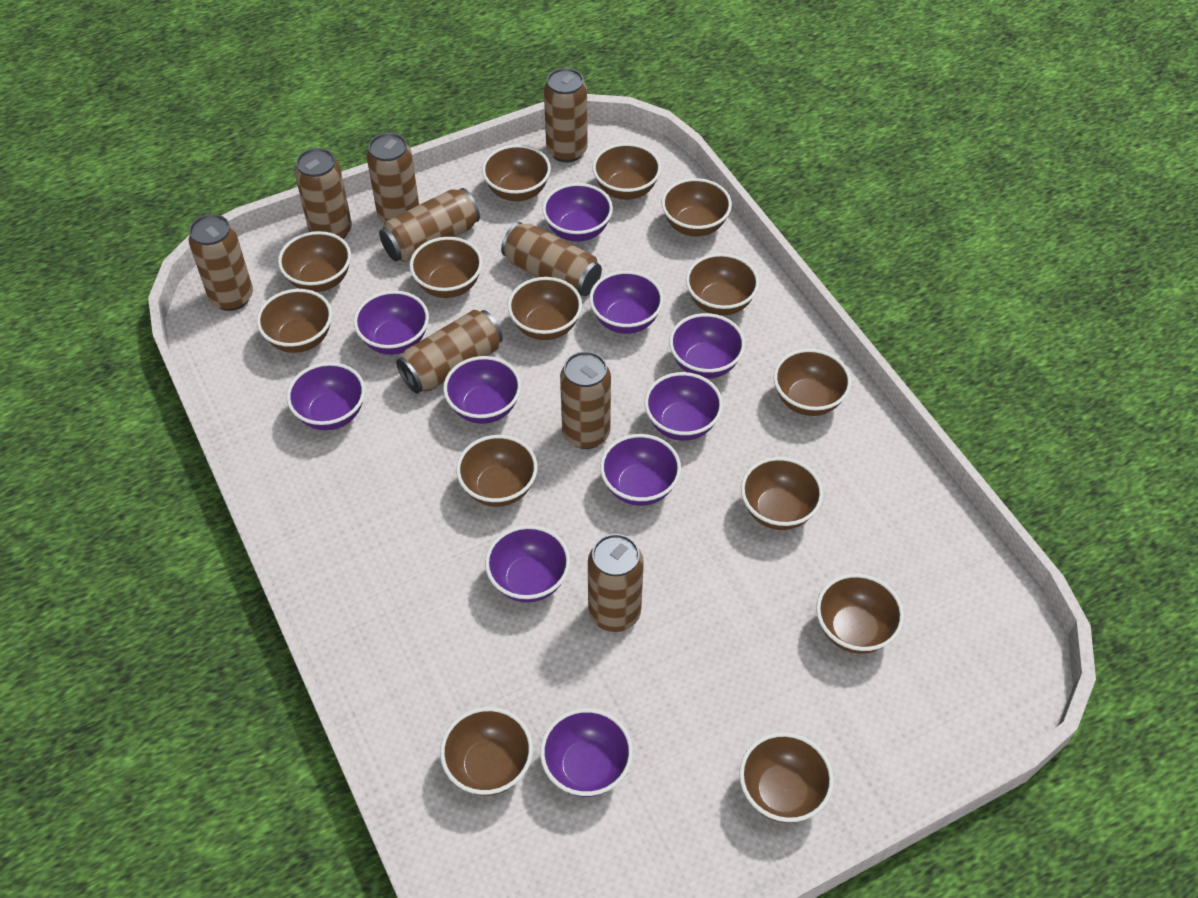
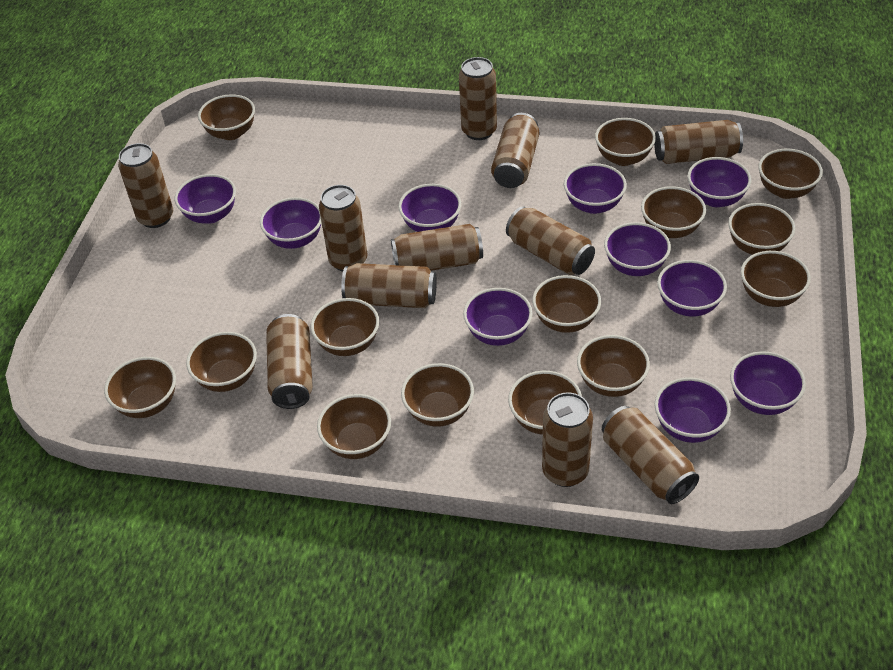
brown can: 9 -> 11

